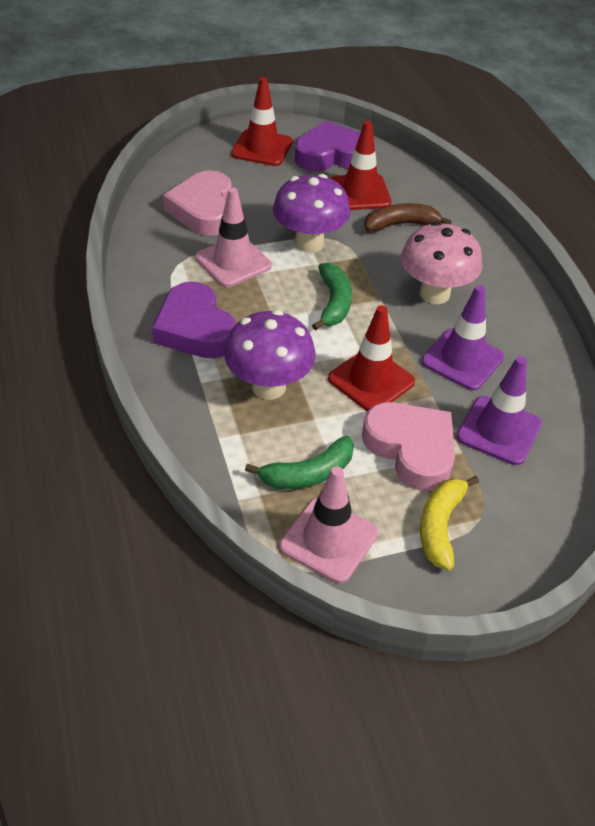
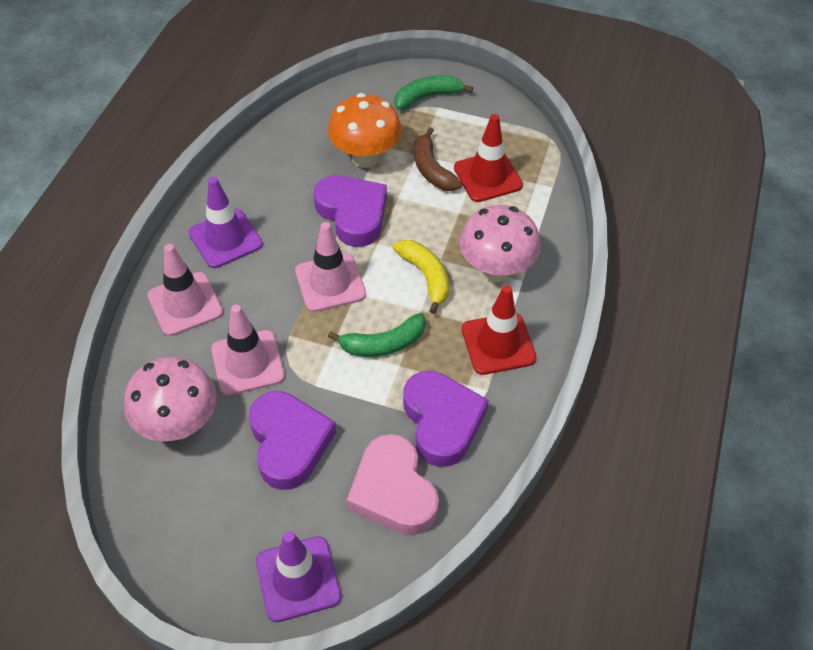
orange mushroom: 0 -> 1
pink heart: 2 -> 1
pink mushroom: 1 -> 2
pink traffic cone: 2 -> 3
purple heart: 2 -> 3
purple mushroom: 2 -> 0
red traffic cone: 3 -> 2

